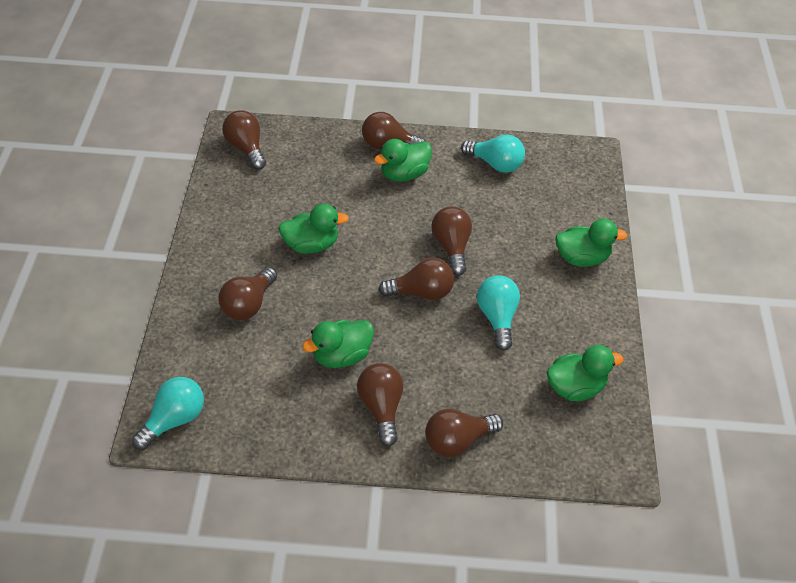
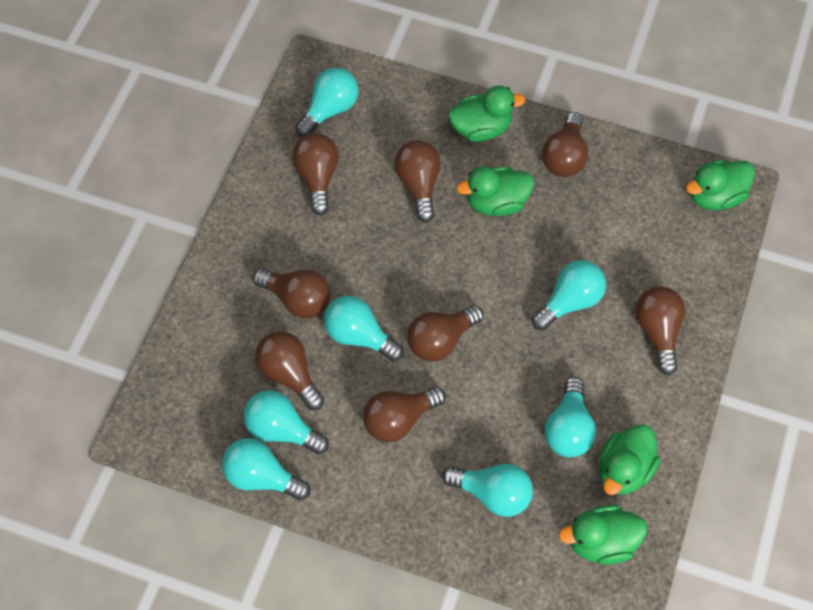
brown light bulb: 7 -> 8
turquoise light bulb: 3 -> 7

